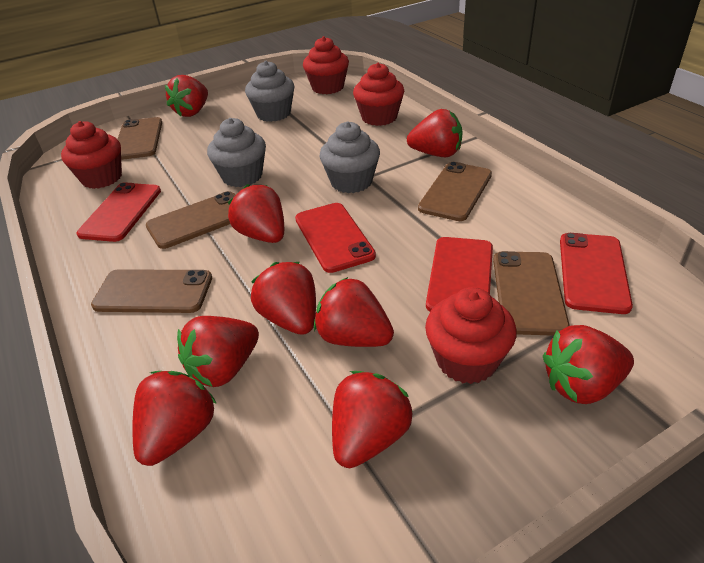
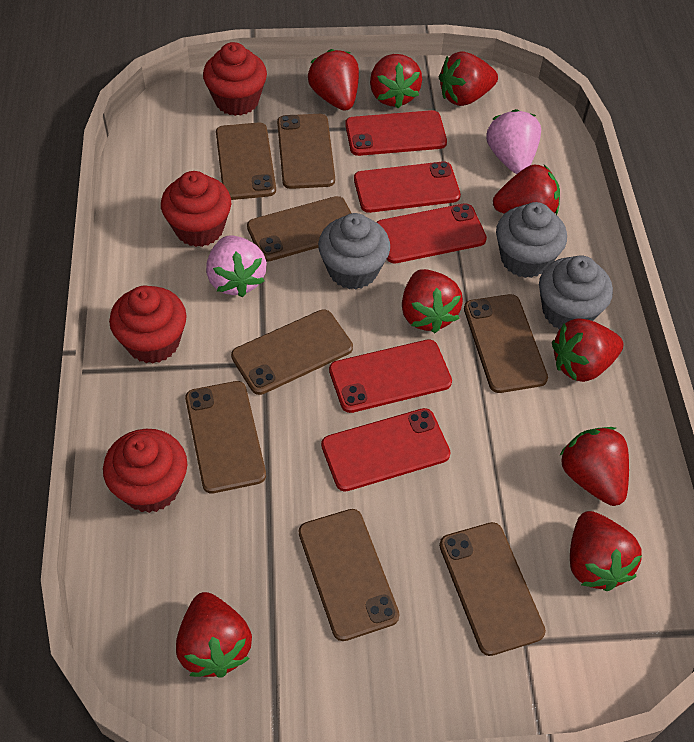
brown phone: 5 -> 8
pink strawberry: 0 -> 2
red phone: 4 -> 5

